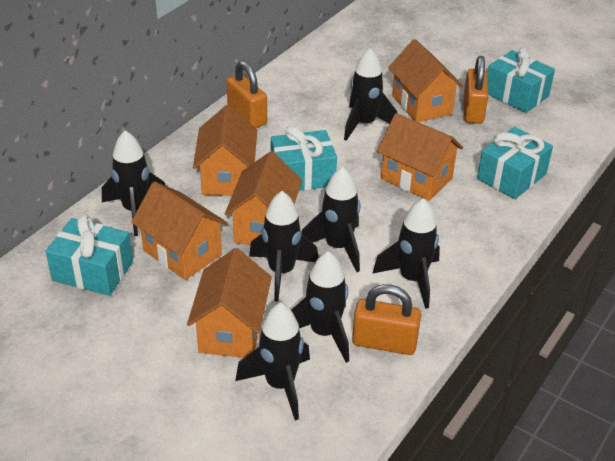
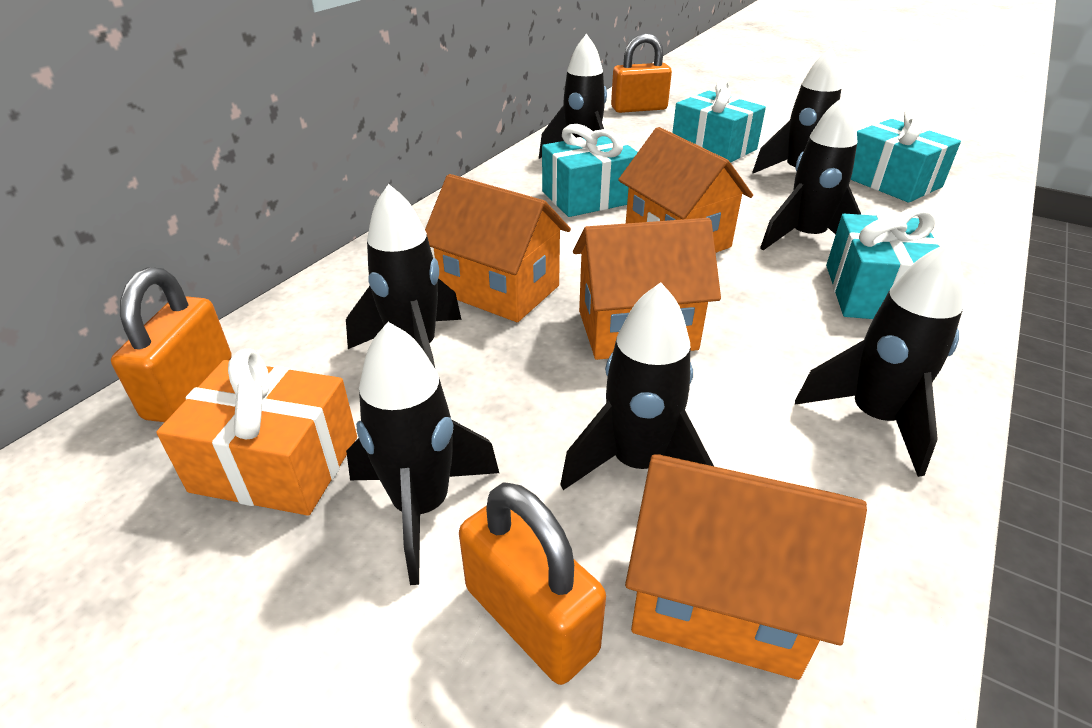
orange gift: 0 -> 1
orange house: 6 -> 4

